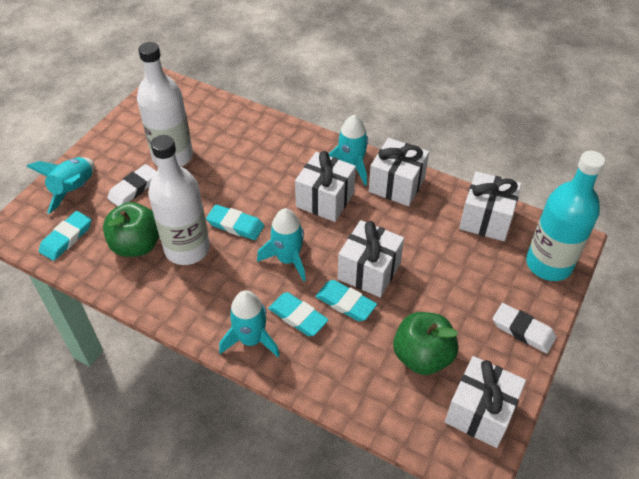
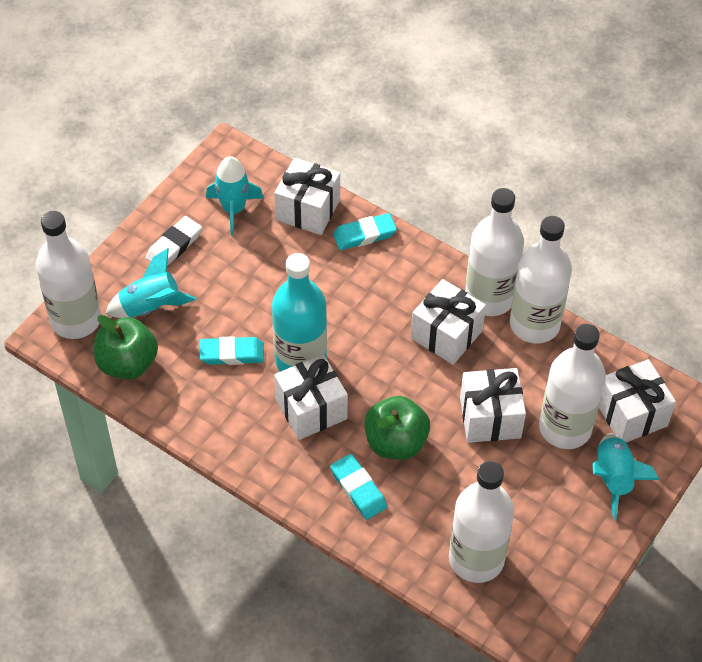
turquoise eraser: 4 -> 3
turquoise rocket: 4 -> 3
white bottle: 2 -> 5
white eraser: 2 -> 1

